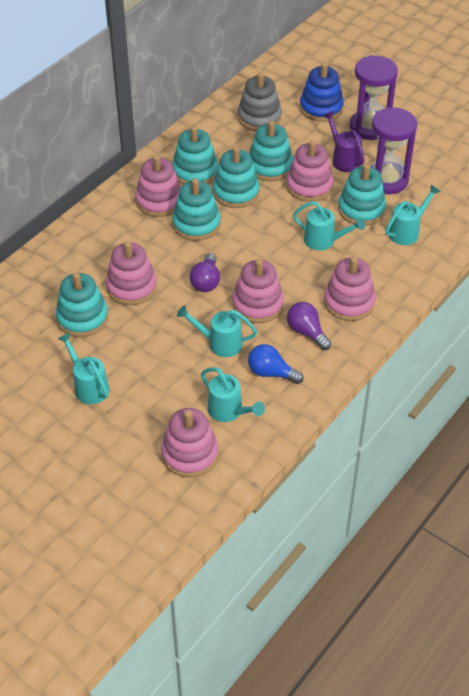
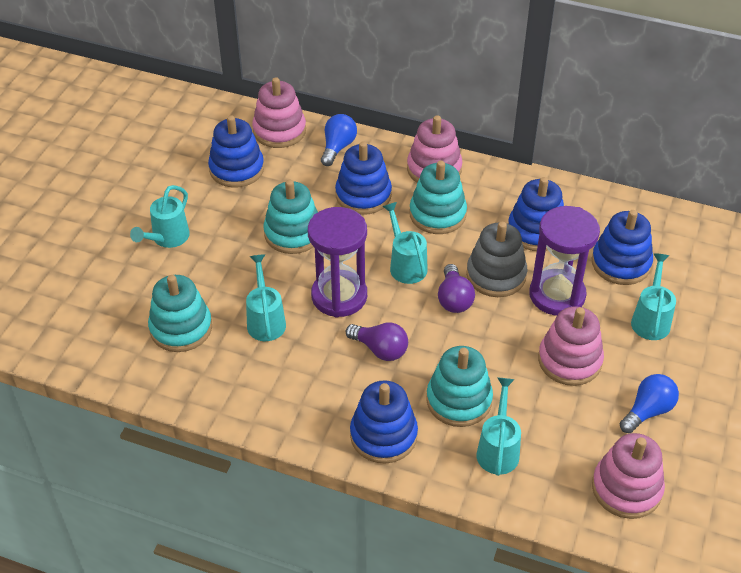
blue light bulb: 1 -> 2
blue stacking toy: 1 -> 5
pink stacking toy: 6 -> 4
purple watering can: 1 -> 0
turquoise stacking toy: 6 -> 4

